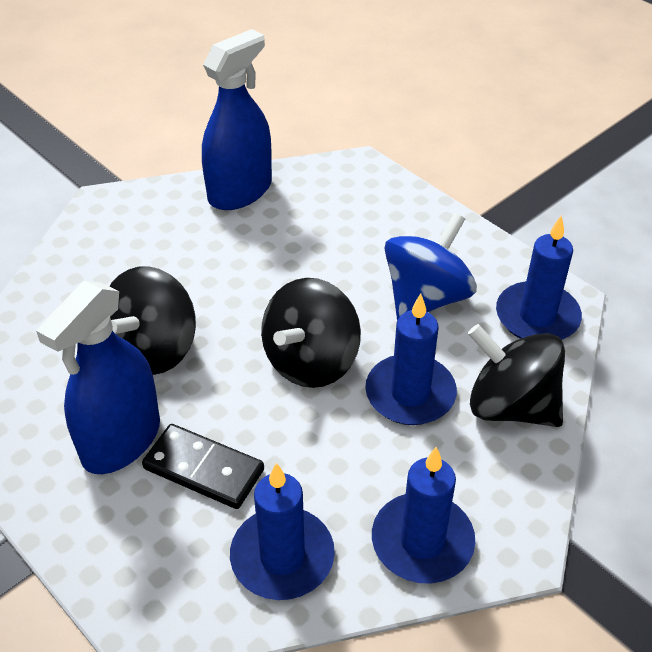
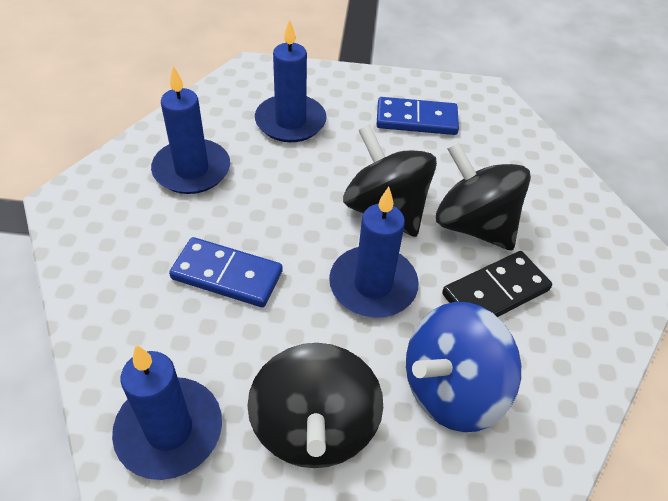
blue domino: 0 -> 2
blue spray bottle: 2 -> 0

